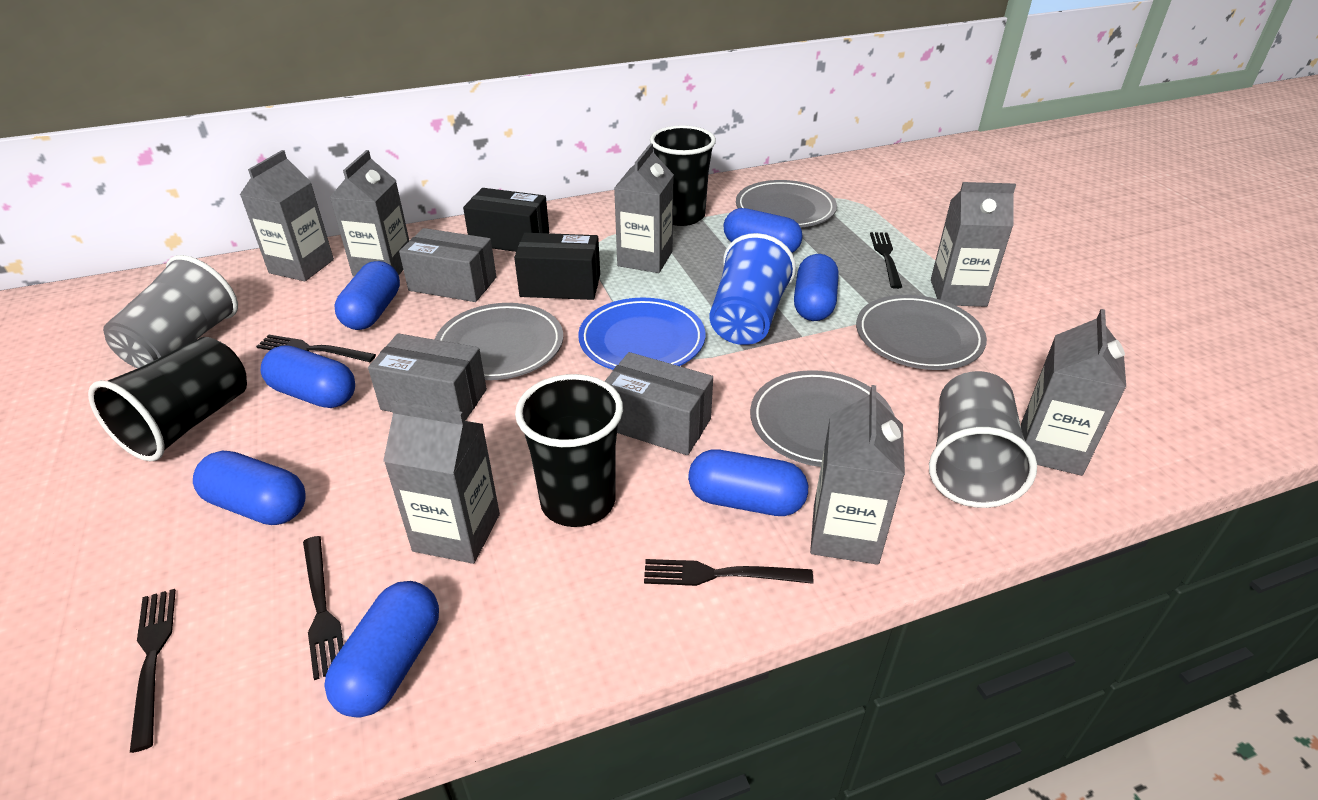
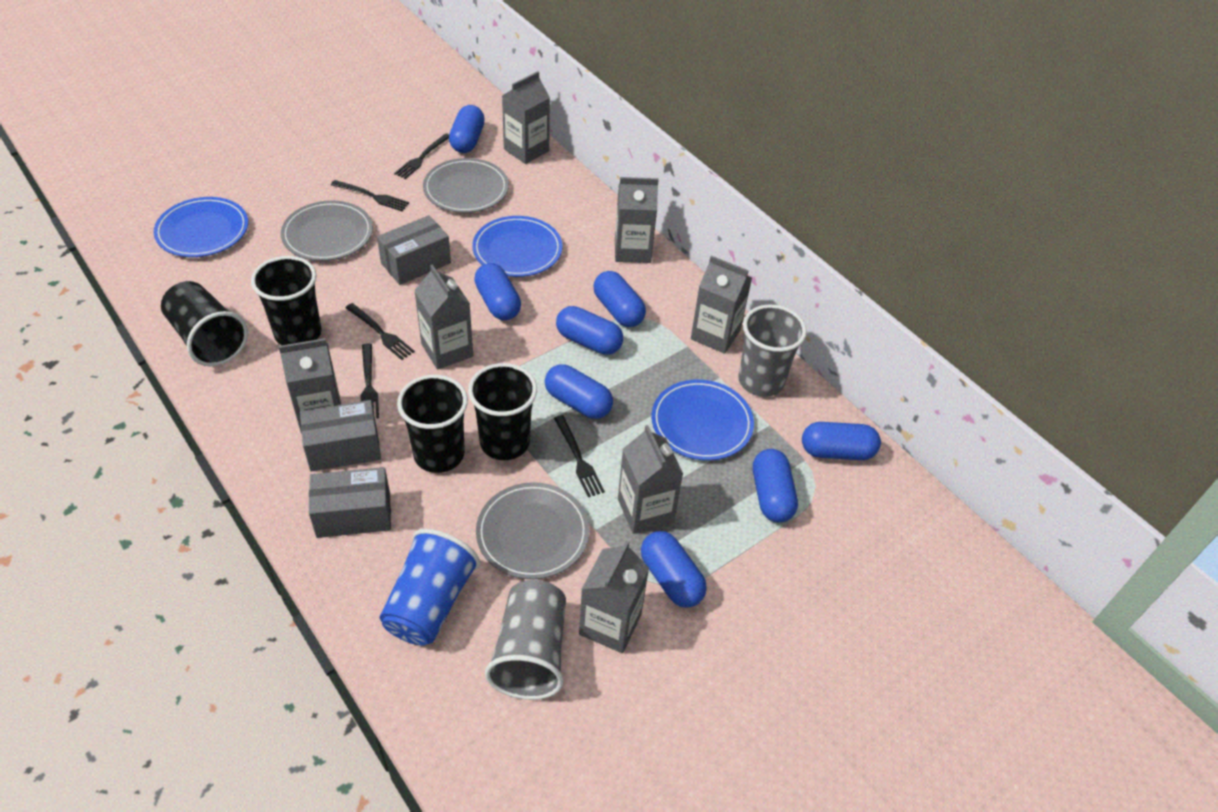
black box: 2 -> 0
black cup: 3 -> 4
blue capsule: 7 -> 8
blue plate: 1 -> 3
grey plate: 4 -> 3

